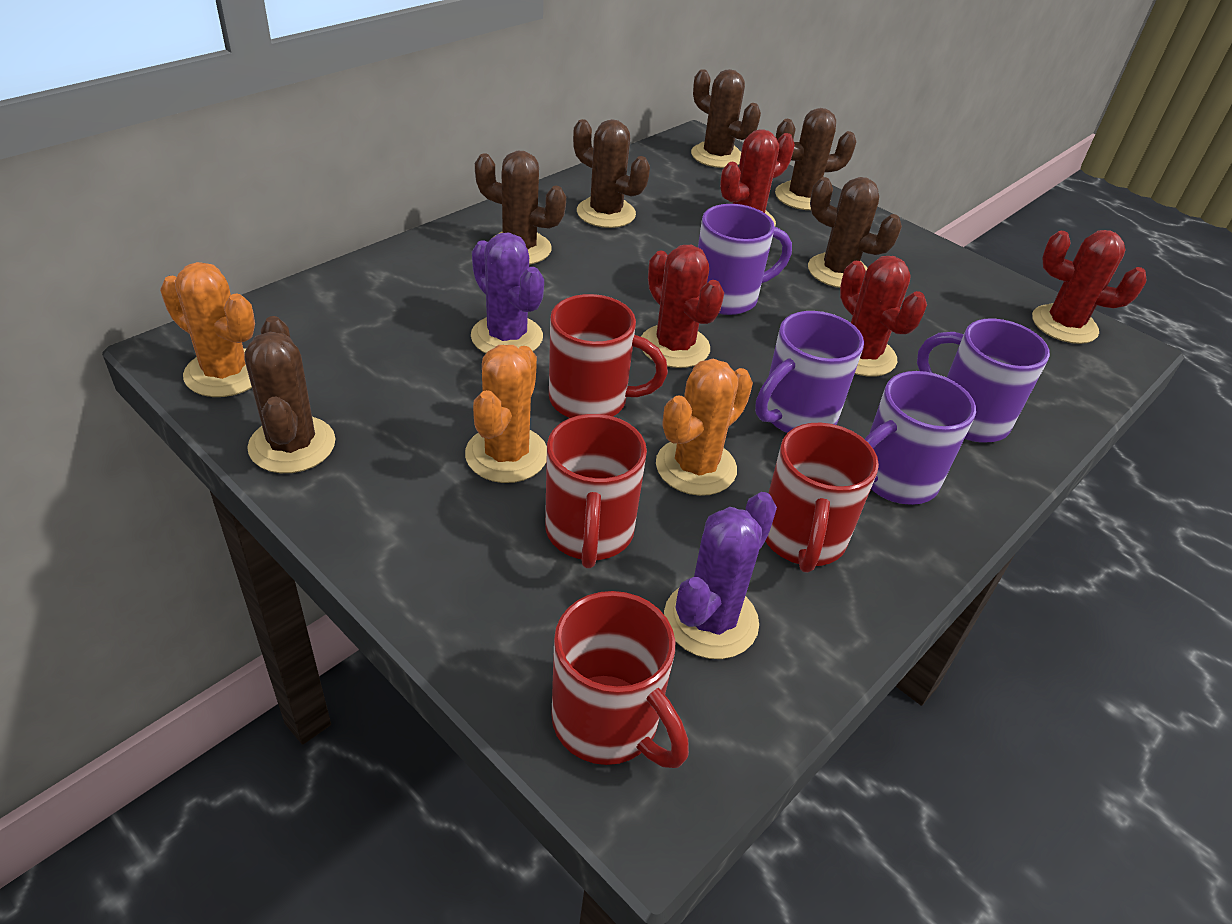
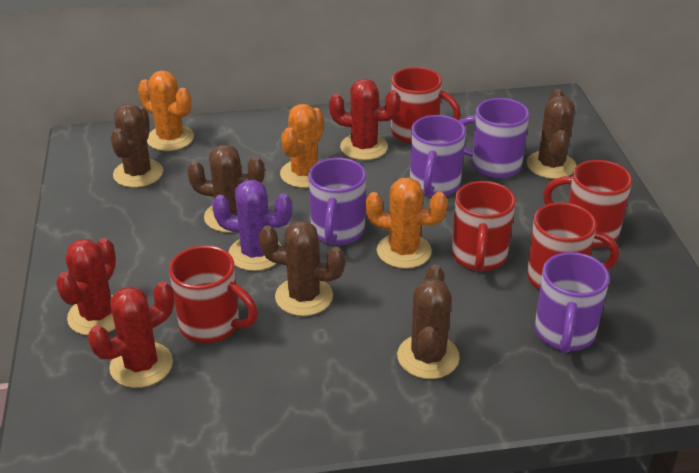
brown cactus: 6 -> 5
purple cactus: 2 -> 1
red cactus: 4 -> 3
red mug: 4 -> 5

